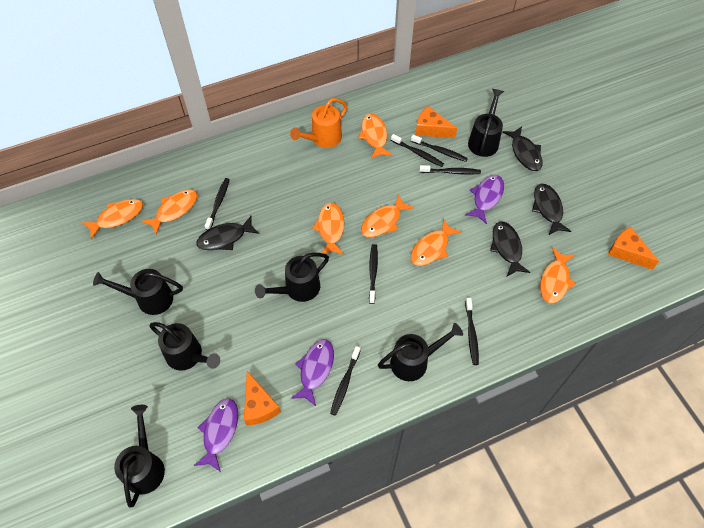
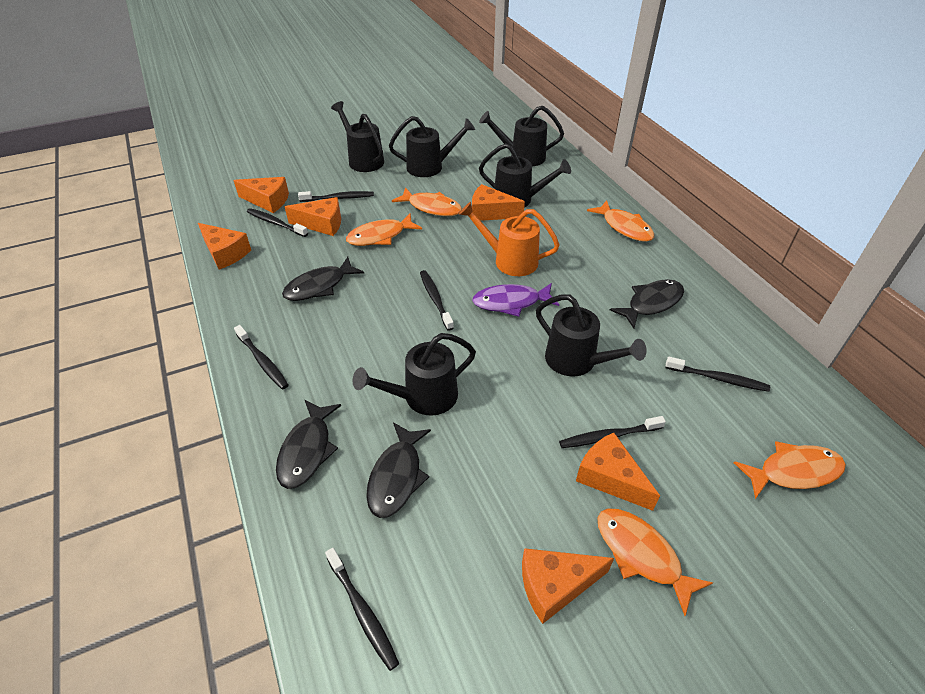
orange cheese: 3 -> 6
orange fish: 7 -> 5
purple fish: 3 -> 1

